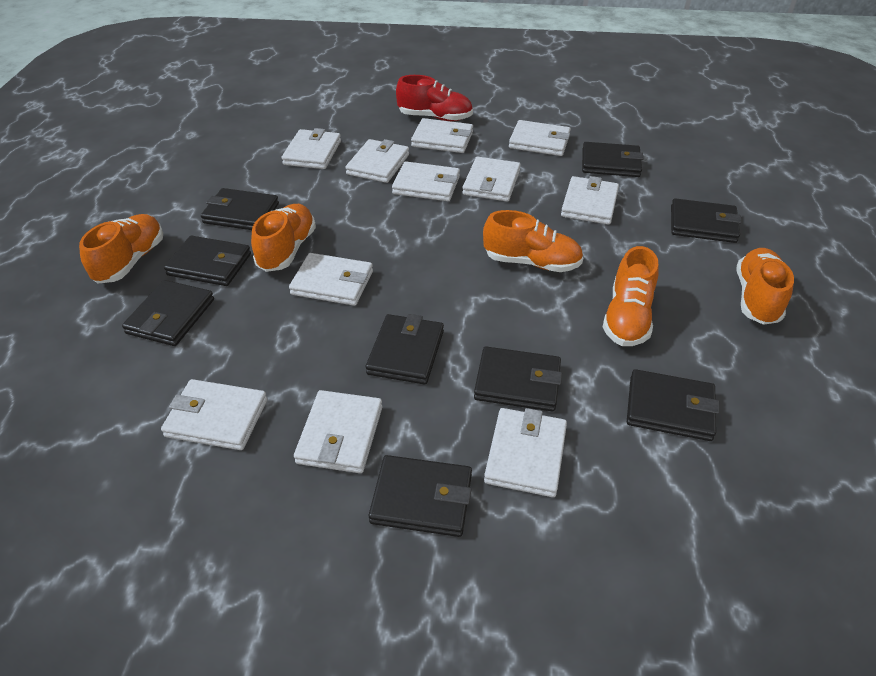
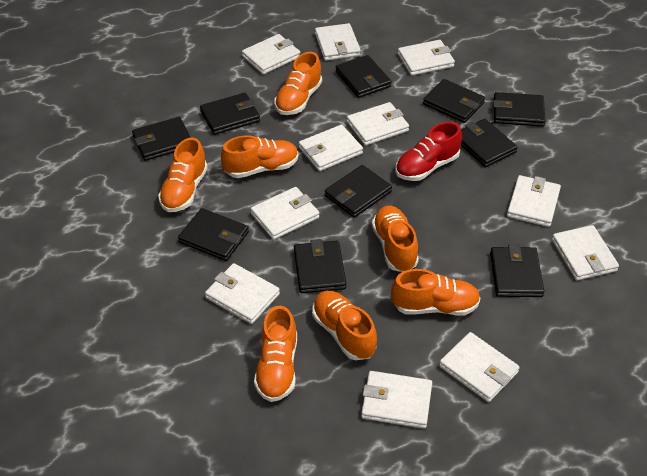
black wallet: 9 -> 10
orange shoe: 5 -> 7

